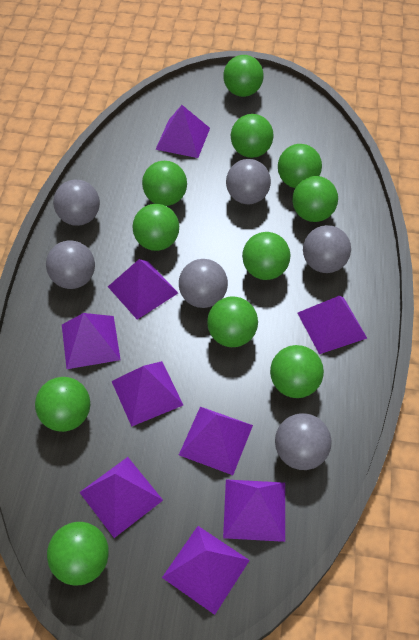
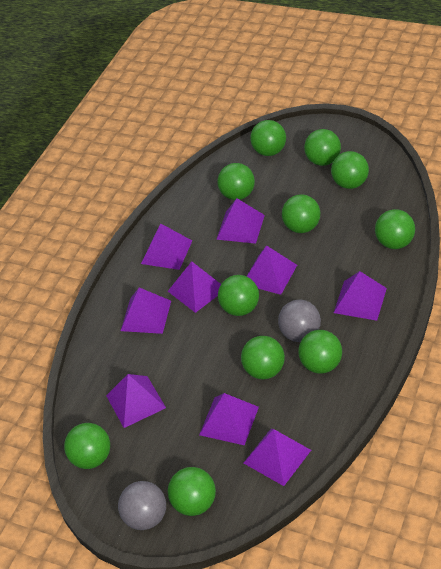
grey ball: 6 -> 2

